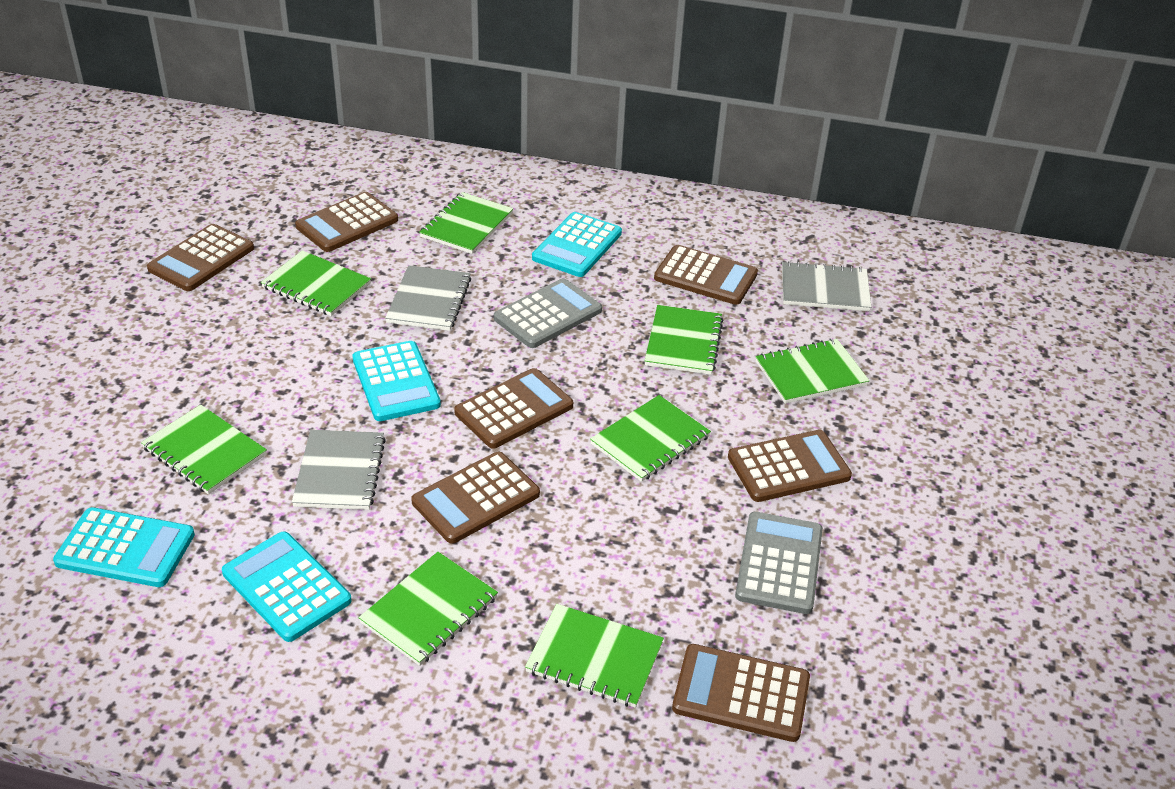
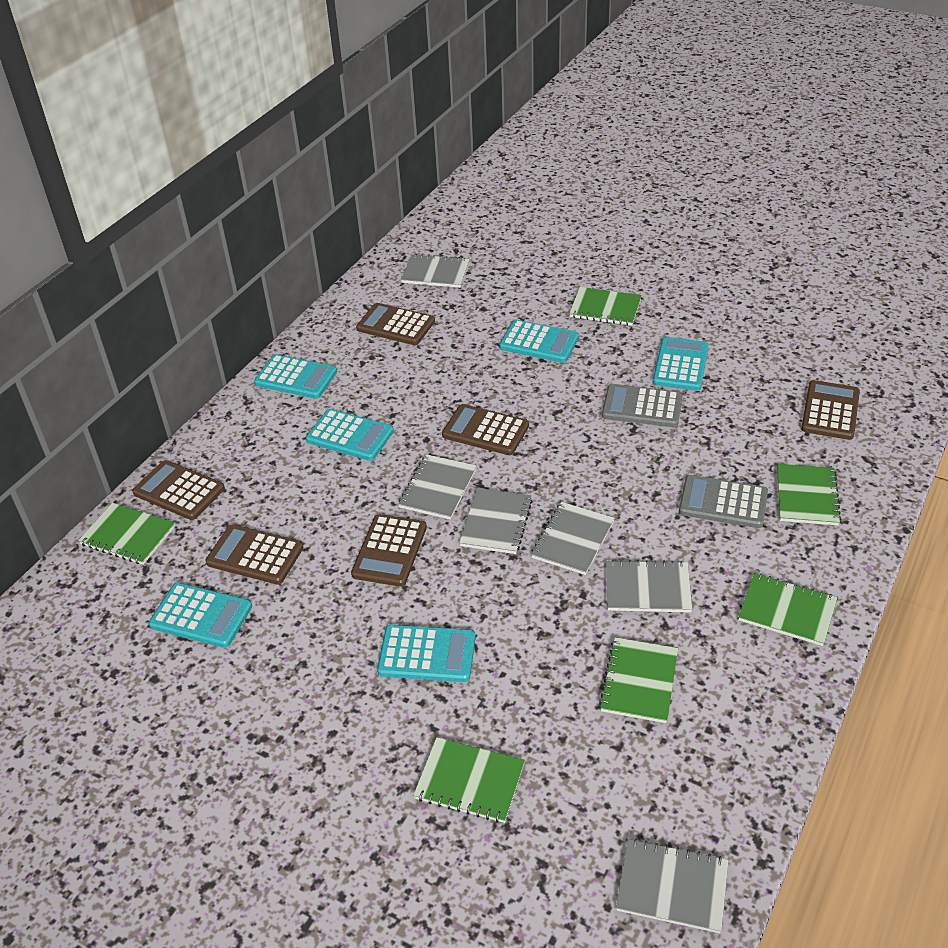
brown calculator: 7 -> 6
green notebook: 8 -> 6
grey notebook: 3 -> 6
turquoise calculator: 4 -> 6

